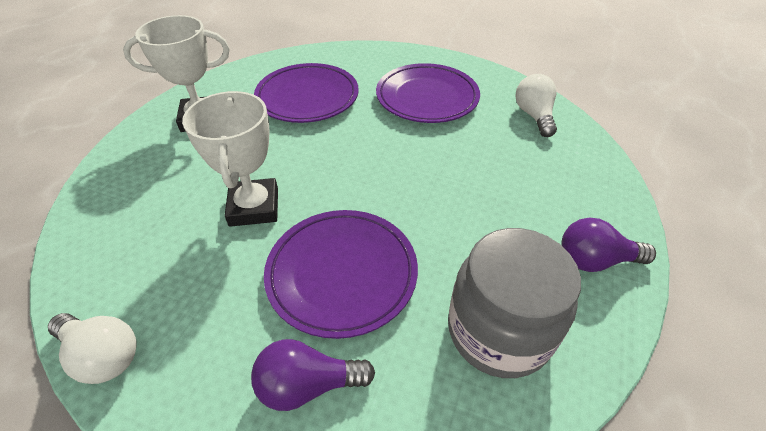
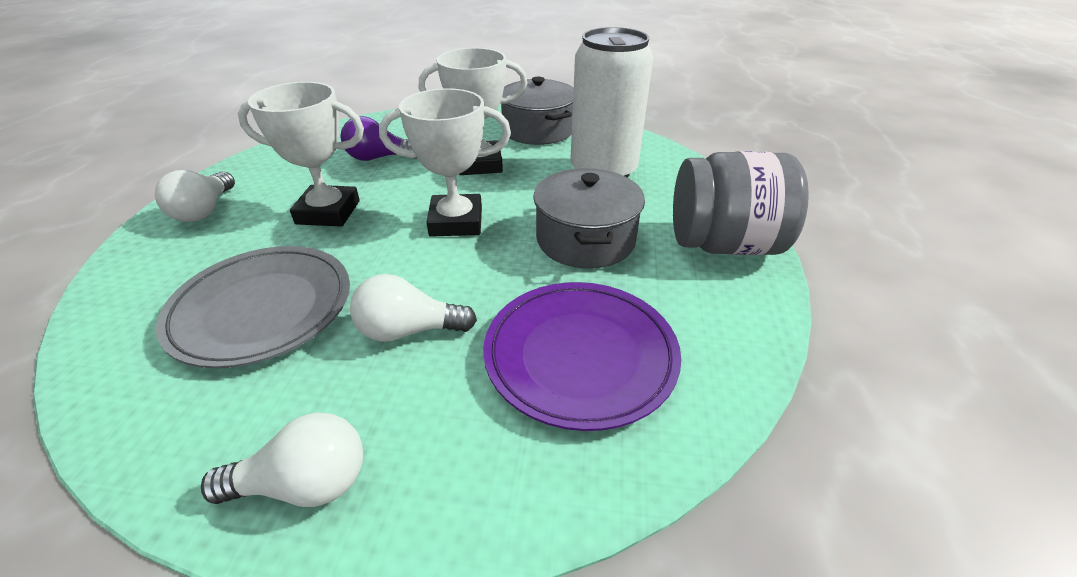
grey plate: 0 -> 1
grey pot: 0 -> 2
purple light bulb: 2 -> 1
purple plate: 3 -> 1
white can: 0 -> 1
white light bulb: 2 -> 3
white trophy: 2 -> 3

